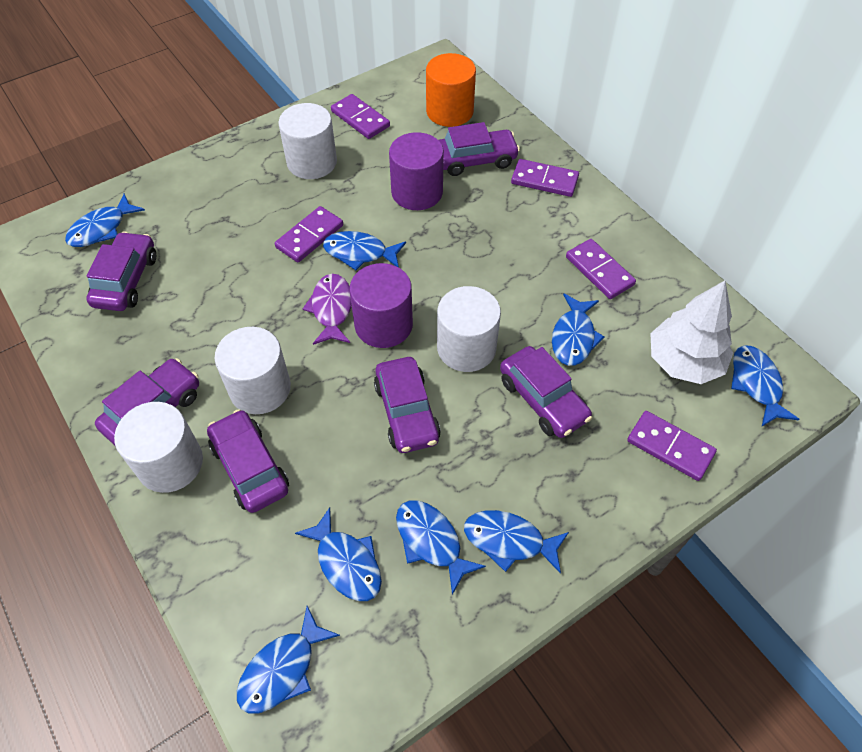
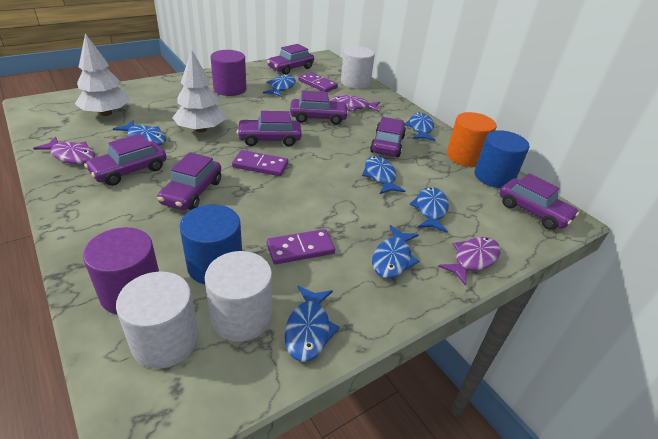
blue cylinder: 0 -> 2
blue fish: 8 -> 7
purple car: 6 -> 7
purple domino: 5 -> 3
purple fish: 1 -> 3
white cylinder: 4 -> 3
white tree: 1 -> 2

